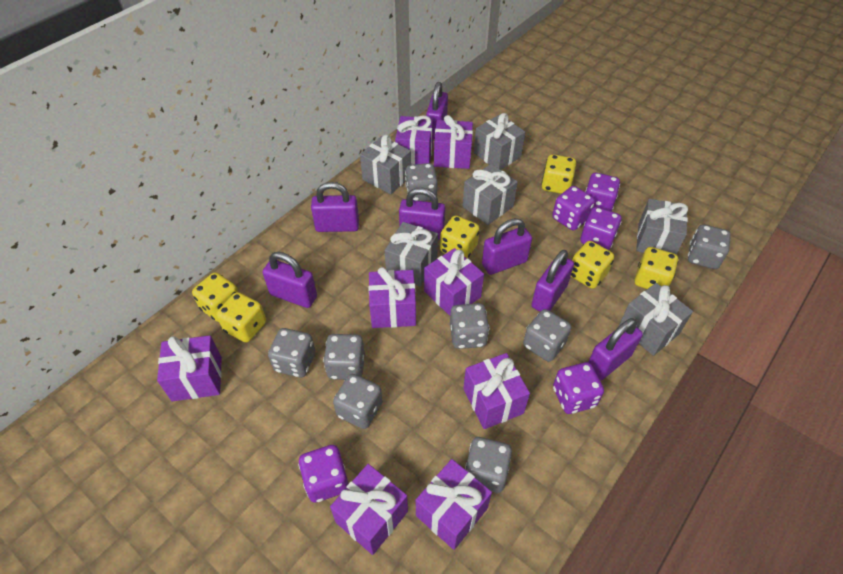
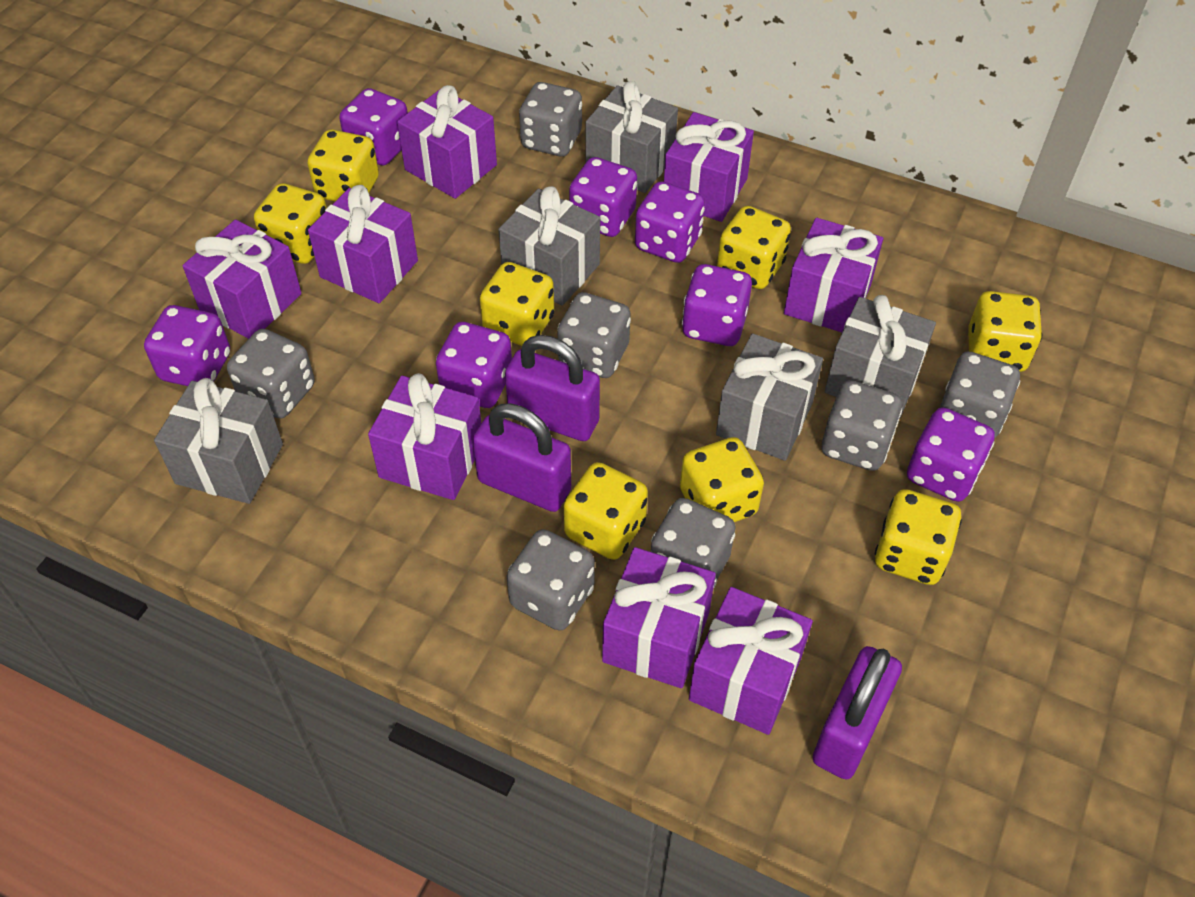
grey dice: 8 -> 7
grey gift: 6 -> 5
purple dice: 5 -> 7
purple padlock: 7 -> 3
yellow dice: 6 -> 8

